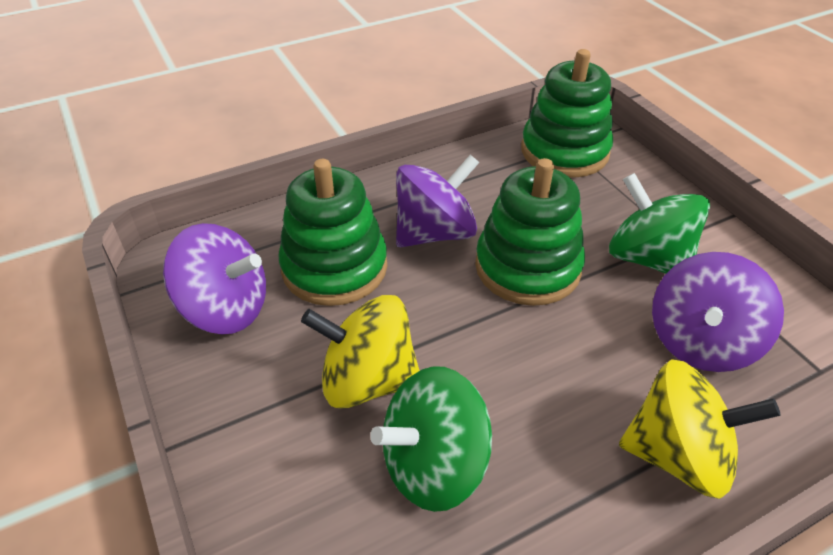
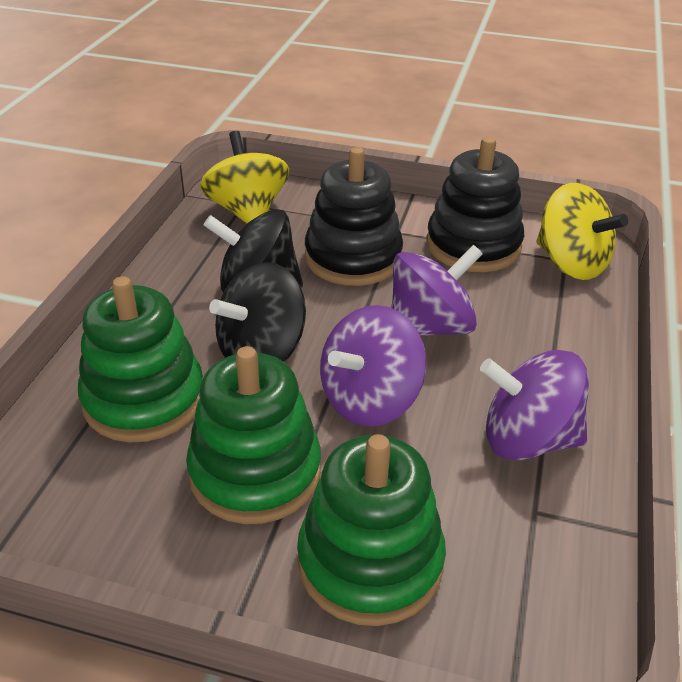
black spinning top: 0 -> 2
black stacking toy: 0 -> 2
green spinning top: 2 -> 0

